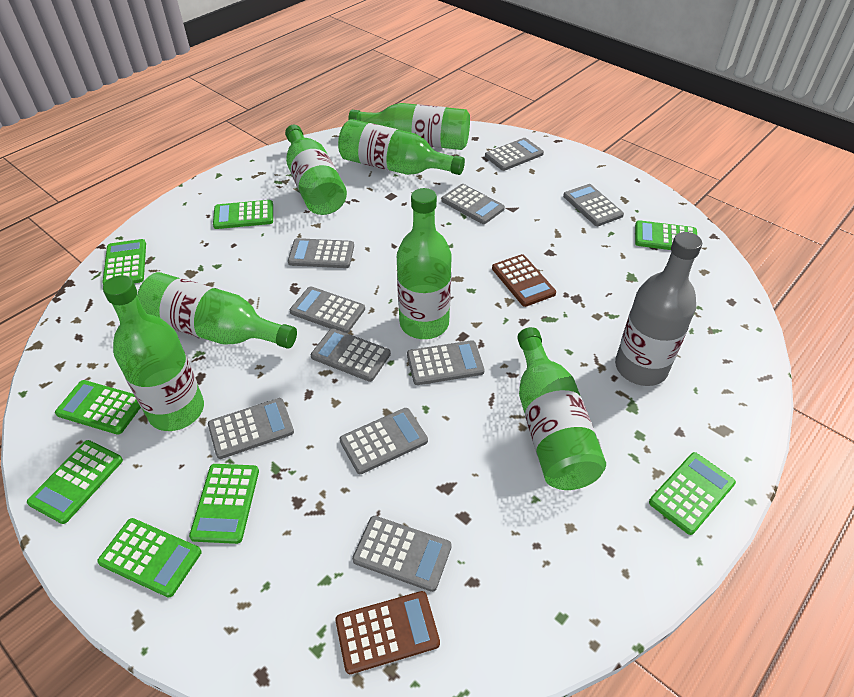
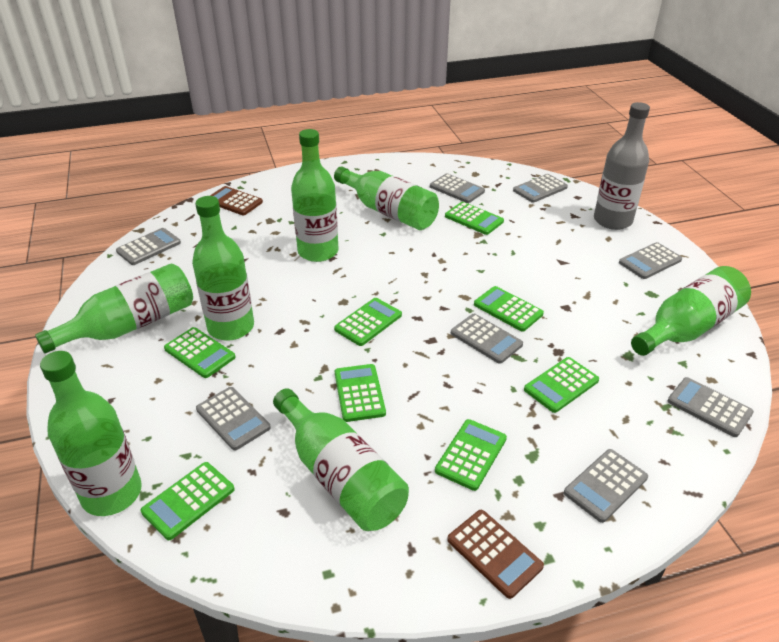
grey calculator: 10 -> 8

